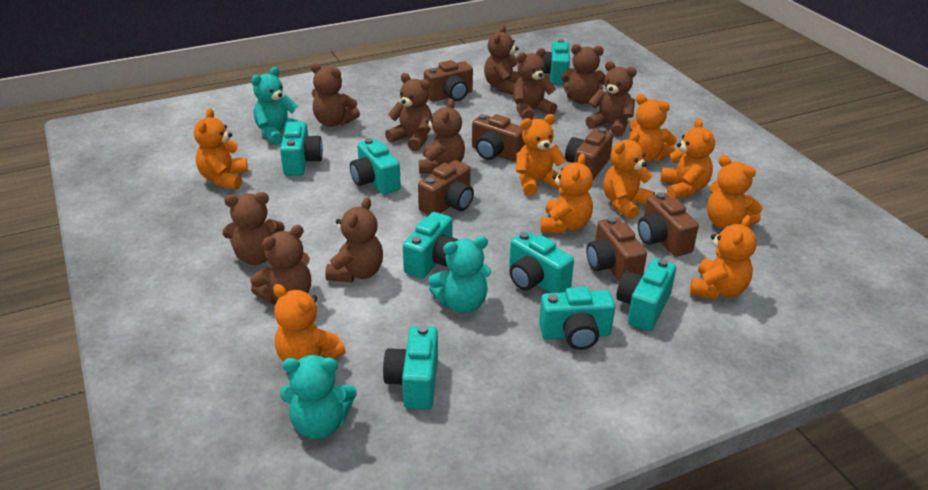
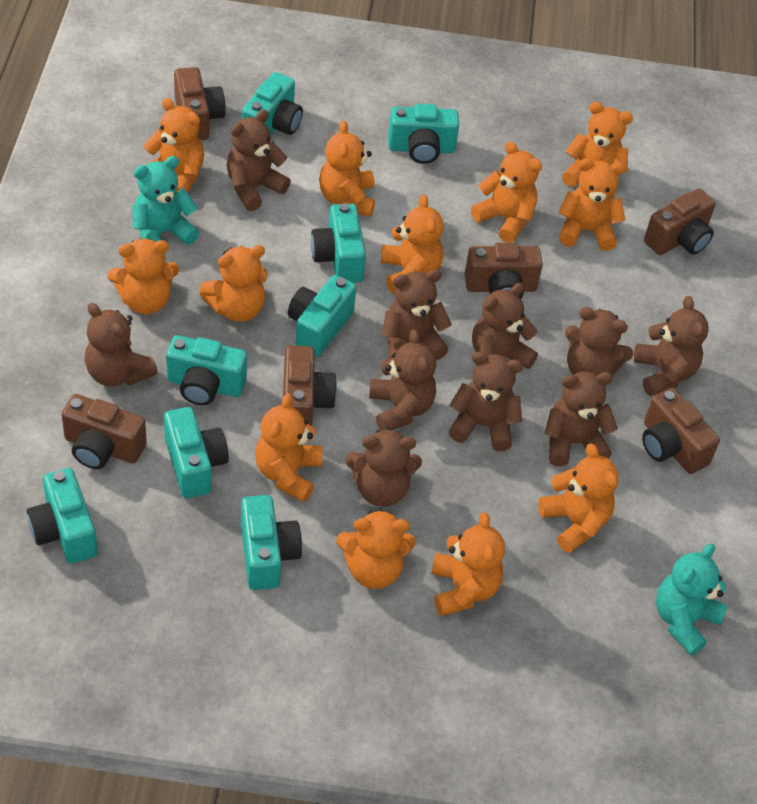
orange teddy bear: 9 -> 12
turquoise teddy bear: 3 -> 2

